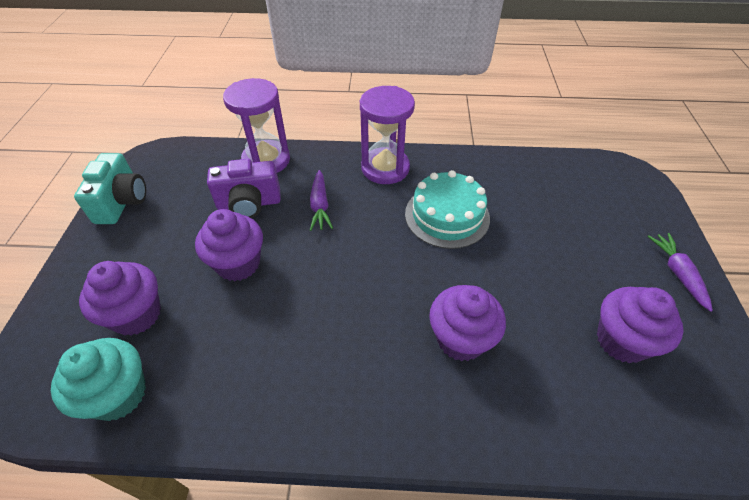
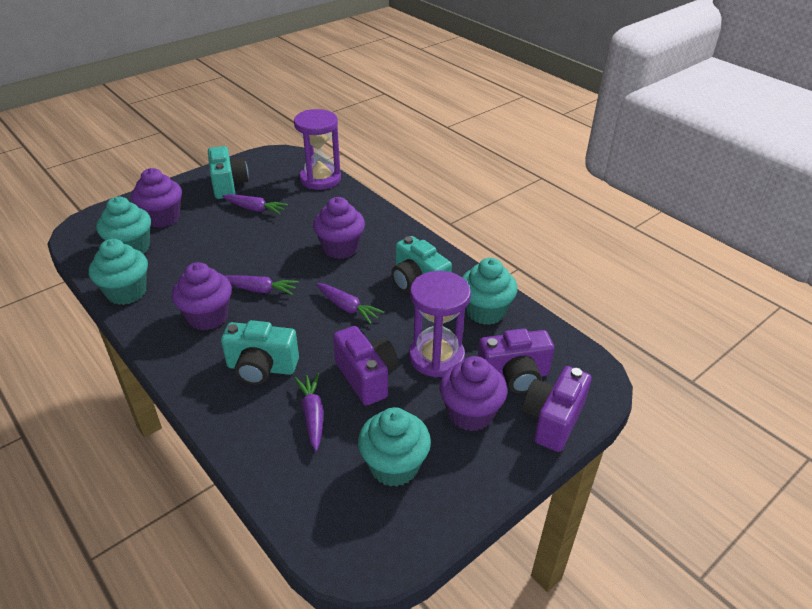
purple camera: 1 -> 3
purple carrot: 2 -> 4
turquoise cake: 1 -> 0
turquoise camera: 1 -> 3
turquoise cupcake: 1 -> 4

